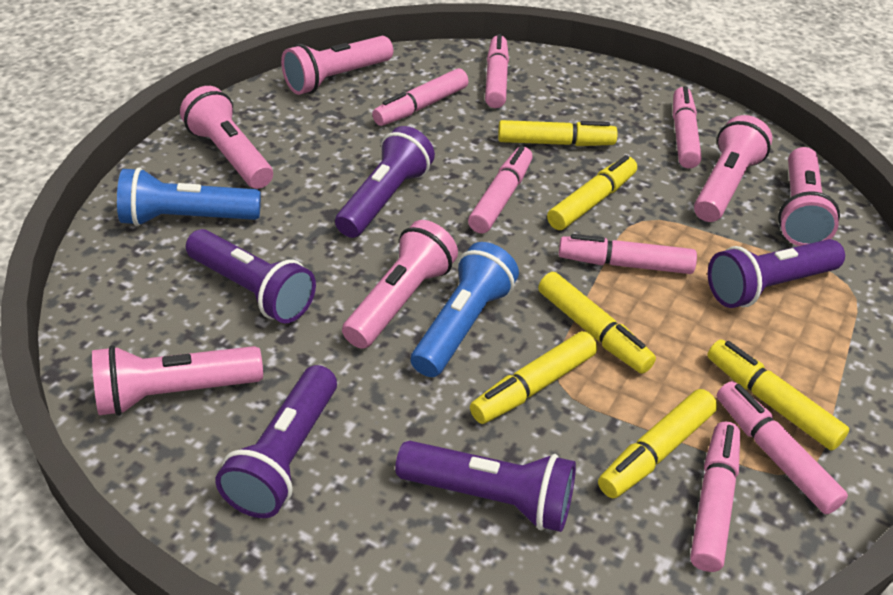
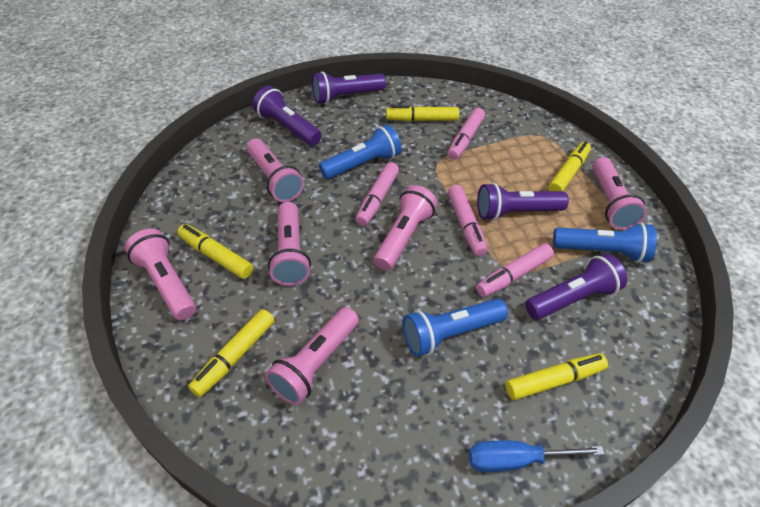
blue flashlight: 2 -> 3
blue screwdriver: 0 -> 1
pink marker: 7 -> 4
purple flashlight: 5 -> 4
yellow marker: 6 -> 5

